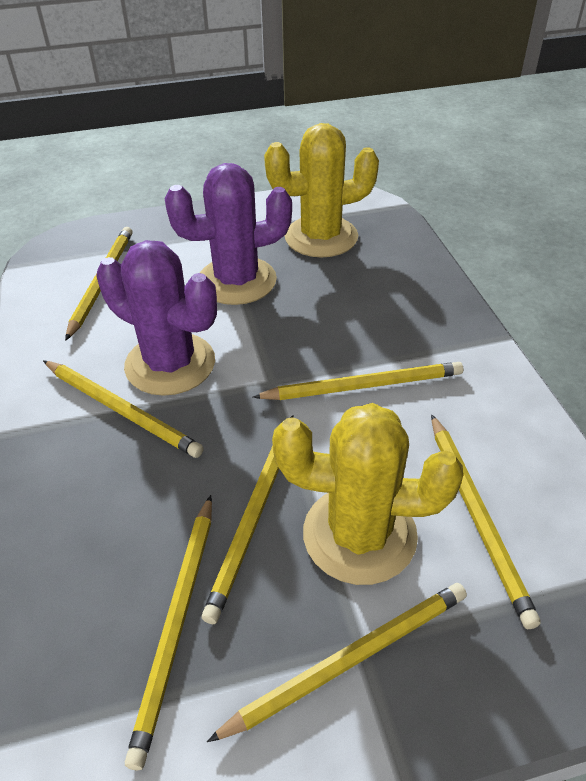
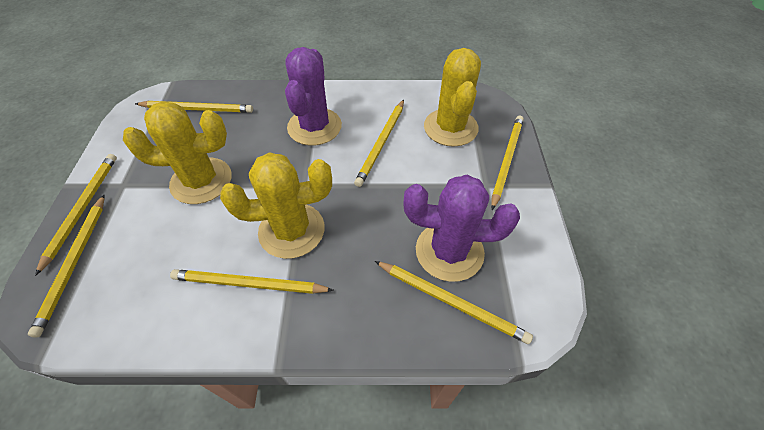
yellow cactus: 2 -> 3

